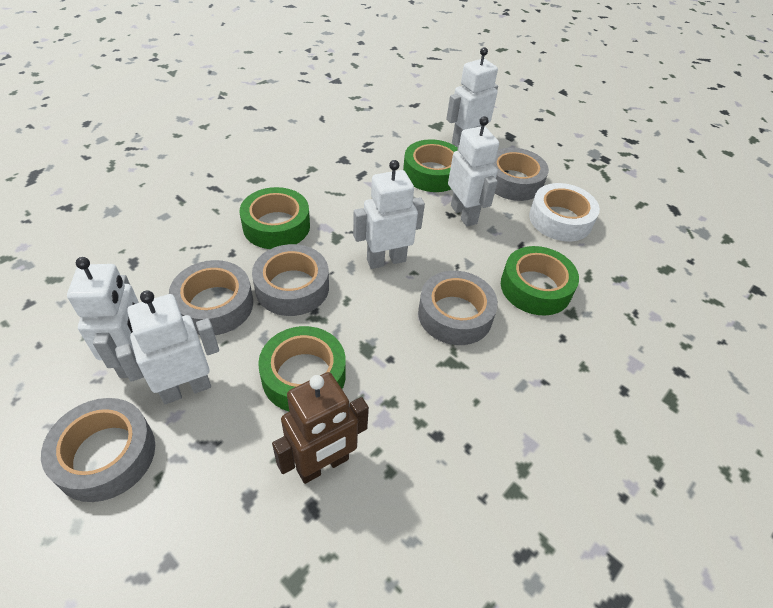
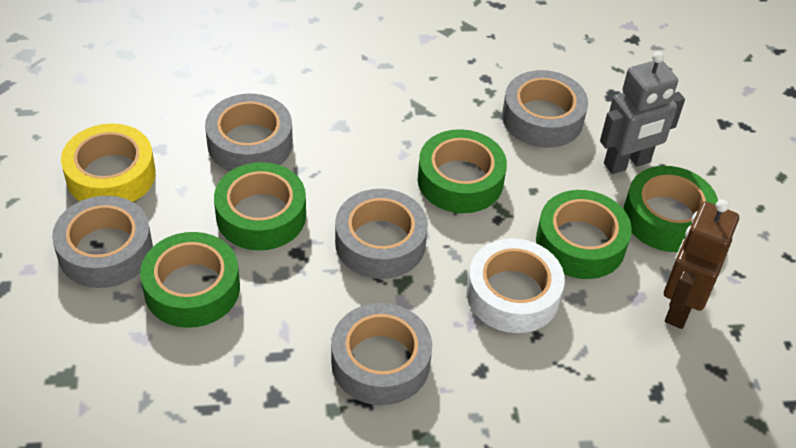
green tape: 4 -> 5
grey robot: 0 -> 1
white robot: 5 -> 0
yellow tape: 0 -> 1

